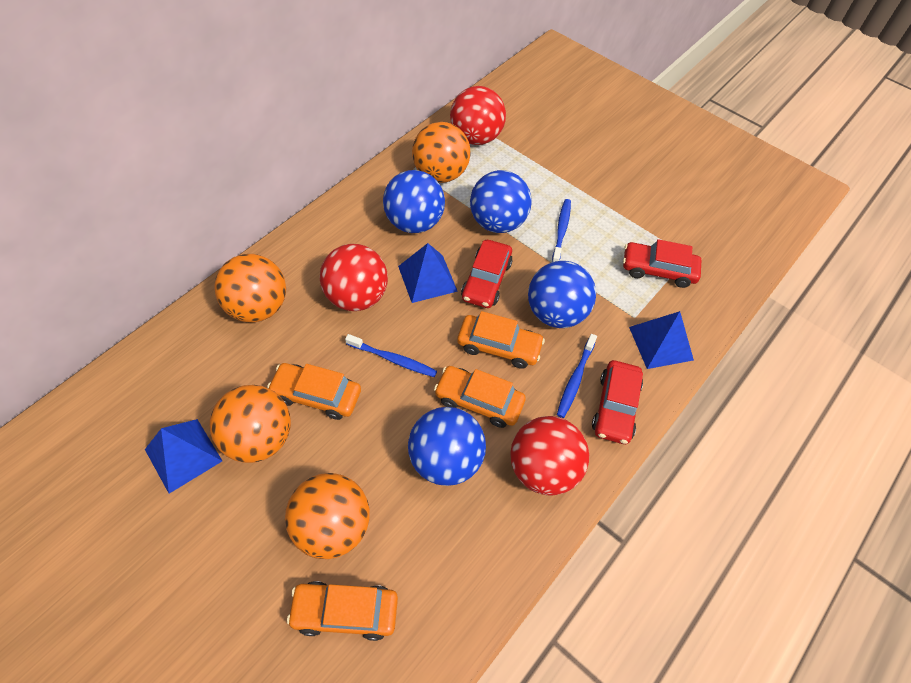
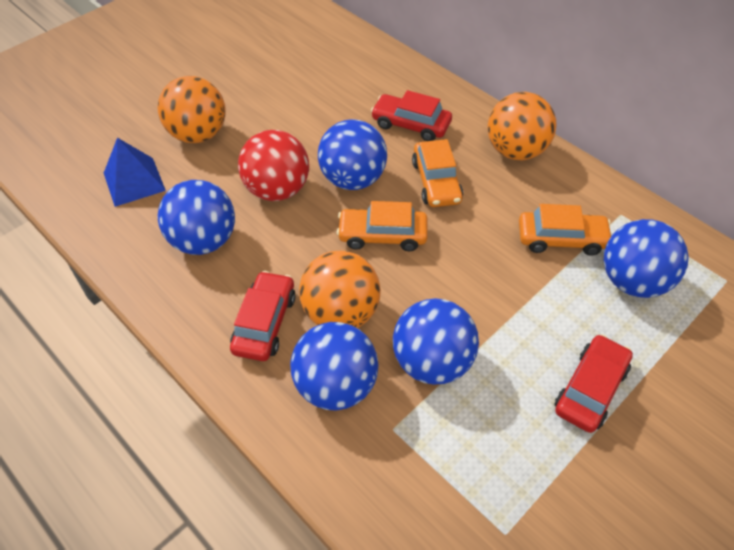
blue ball: 4 -> 5
blue pyramid: 3 -> 1
blue toothbrush: 3 -> 0
orange ball: 4 -> 3
orange car: 4 -> 3
red ball: 3 -> 1

